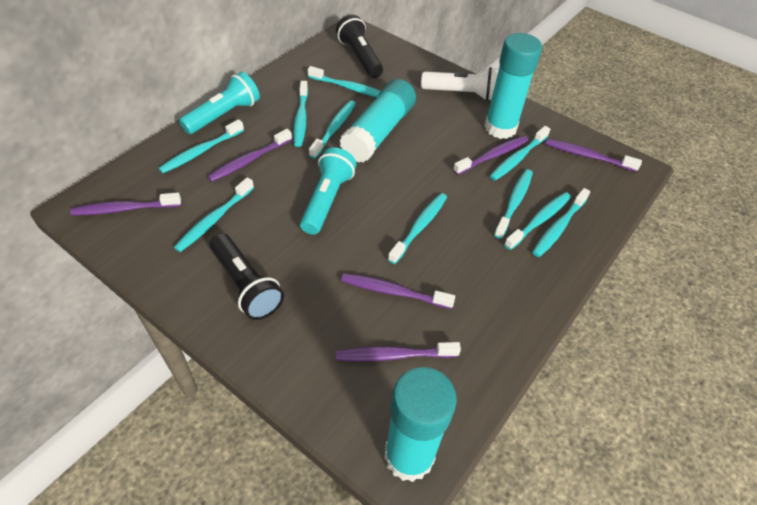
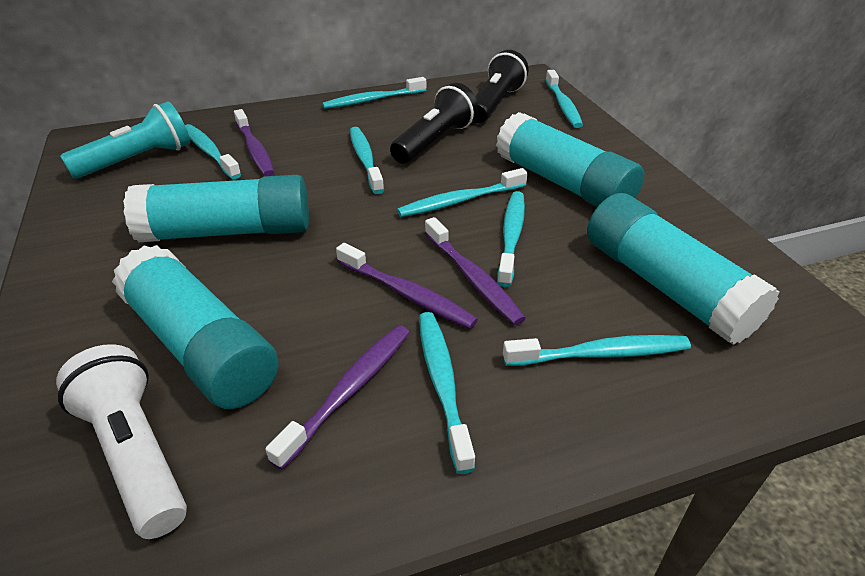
purple toothbrush: 6 -> 4
turquoise flashlight: 2 -> 1
turquoise glue stick: 3 -> 4
turquoise toothbrush: 10 -> 8

